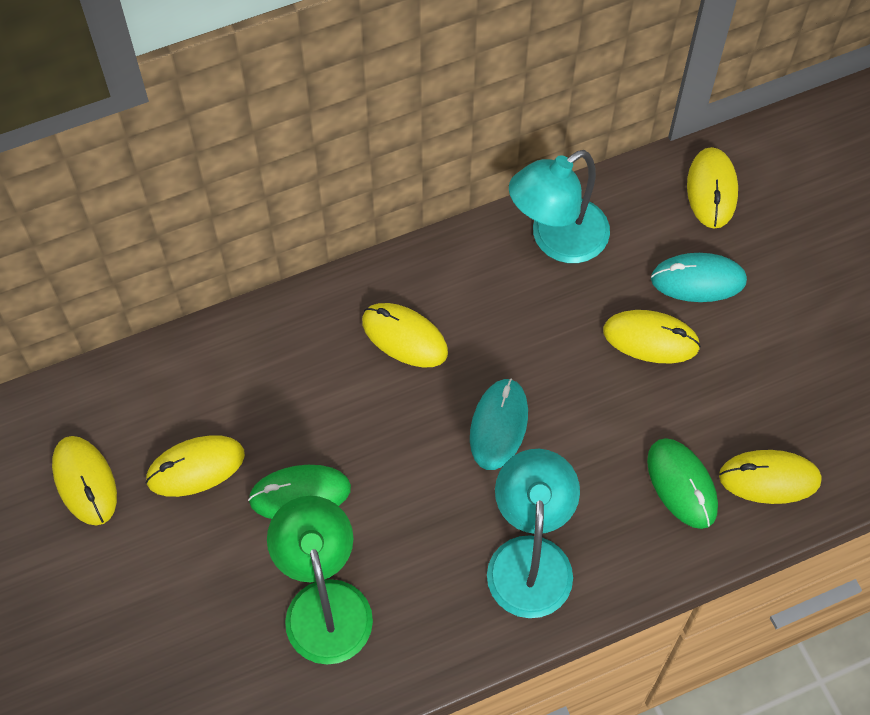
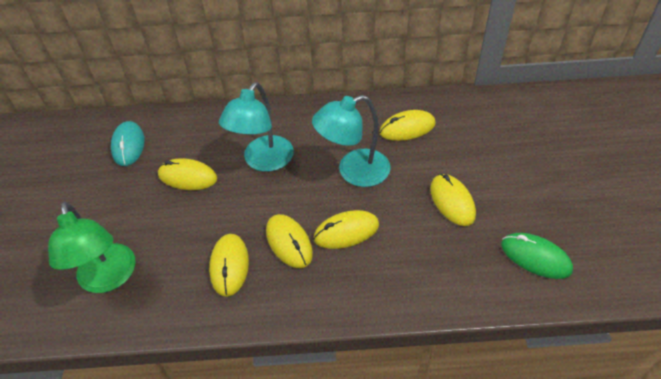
green mouse: 2 -> 1
turquoise mouse: 2 -> 1

